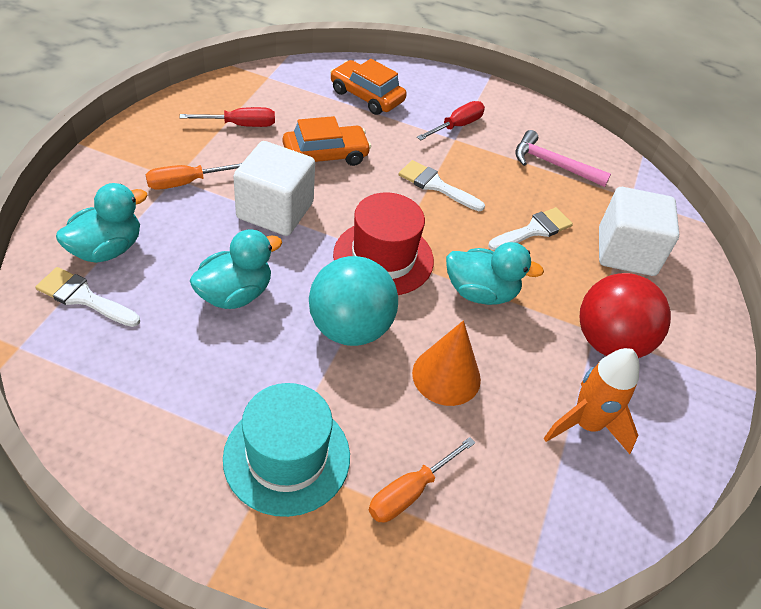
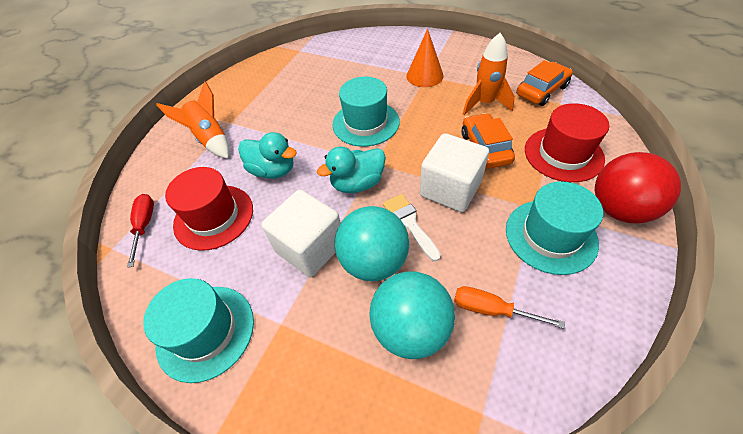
orange rocket: 1 -> 2
orange screwdriver: 2 -> 1
pink hammer: 1 -> 0
red hat: 1 -> 2
red screwdriver: 2 -> 1
turquoise ball: 1 -> 2
turquoise duck: 3 -> 2
turquoise hat: 1 -> 3
white brush: 3 -> 1

